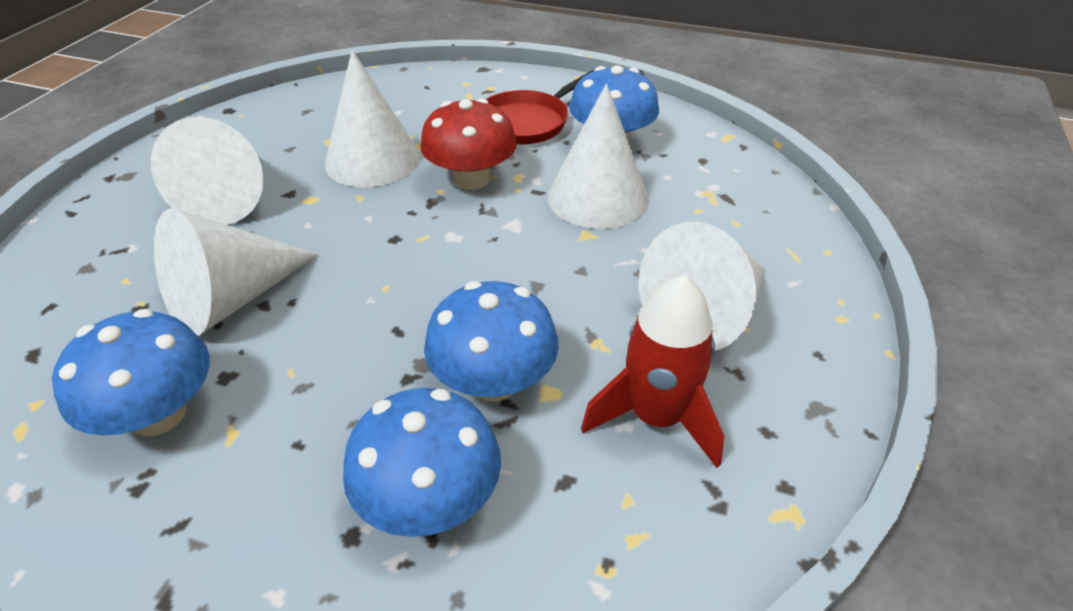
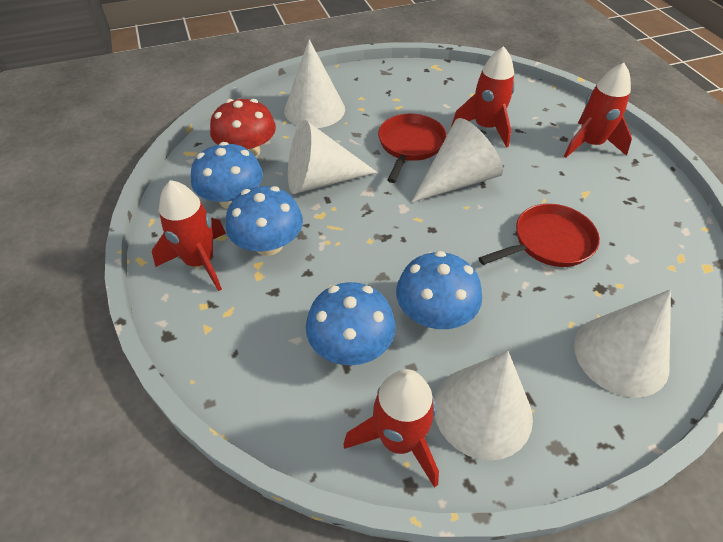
red pan: 1 -> 2
red rocket: 1 -> 4

